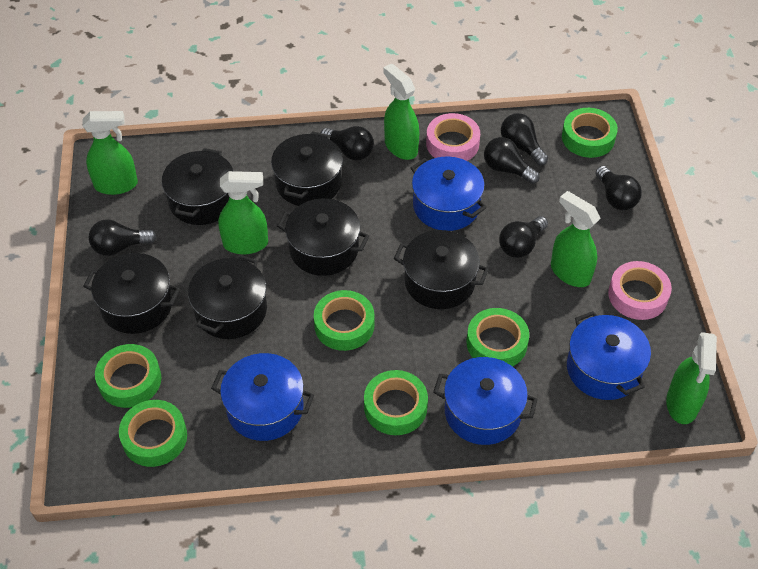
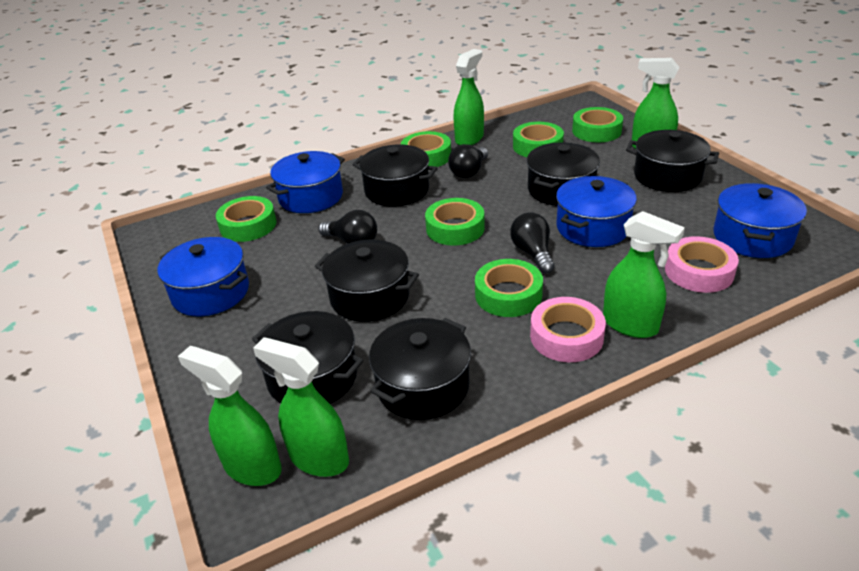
black light bulb: 6 -> 3

